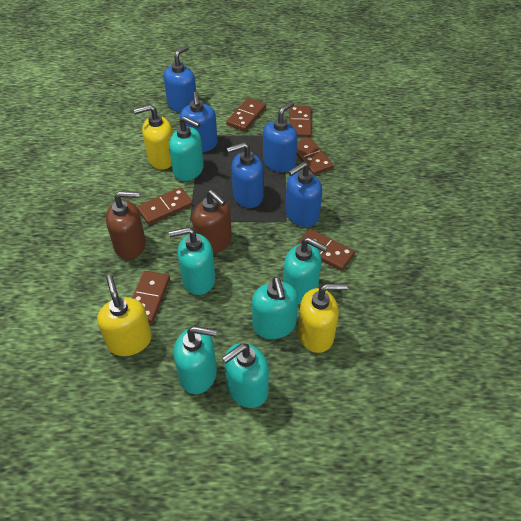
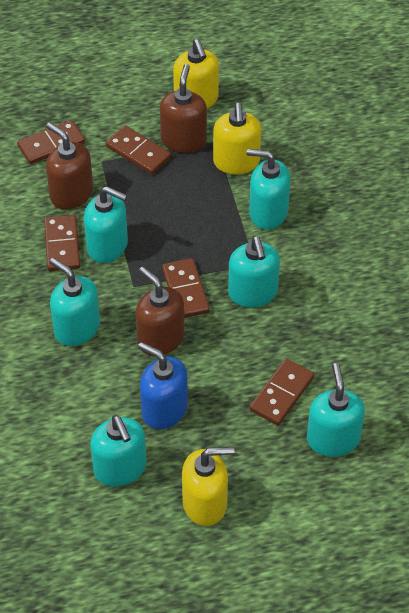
blue soap dispenser: 5 -> 1
brown domino: 6 -> 5
brown soap dispenser: 2 -> 3

